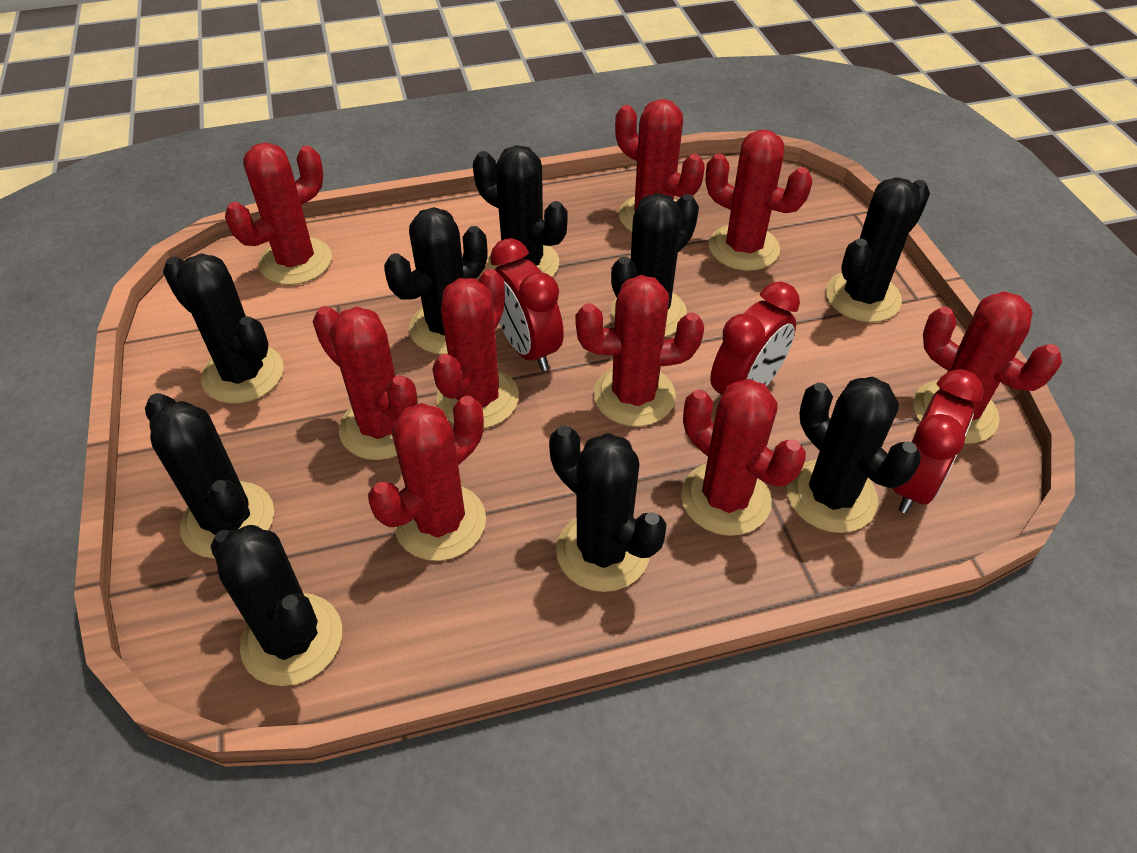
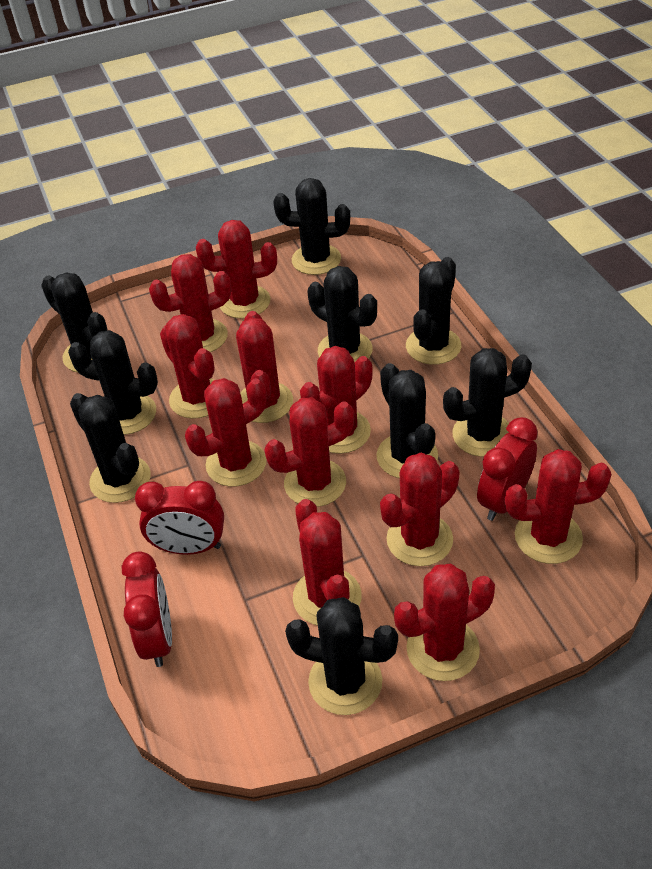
red cactus: 9 -> 11

